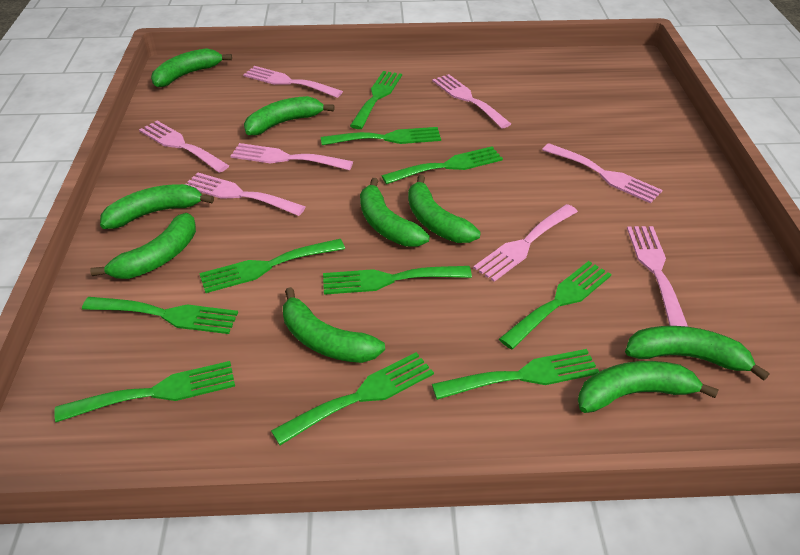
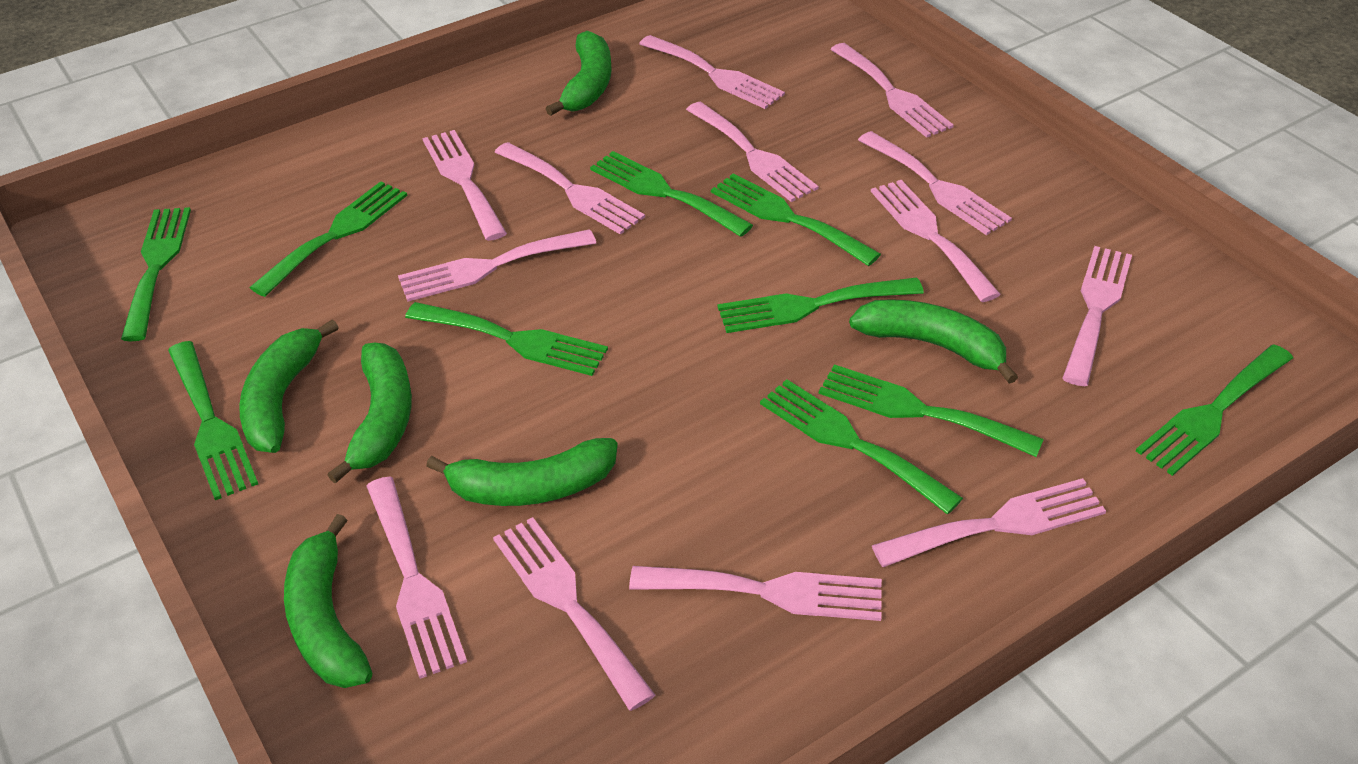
green banana: 9 -> 6
pink fork: 8 -> 13

